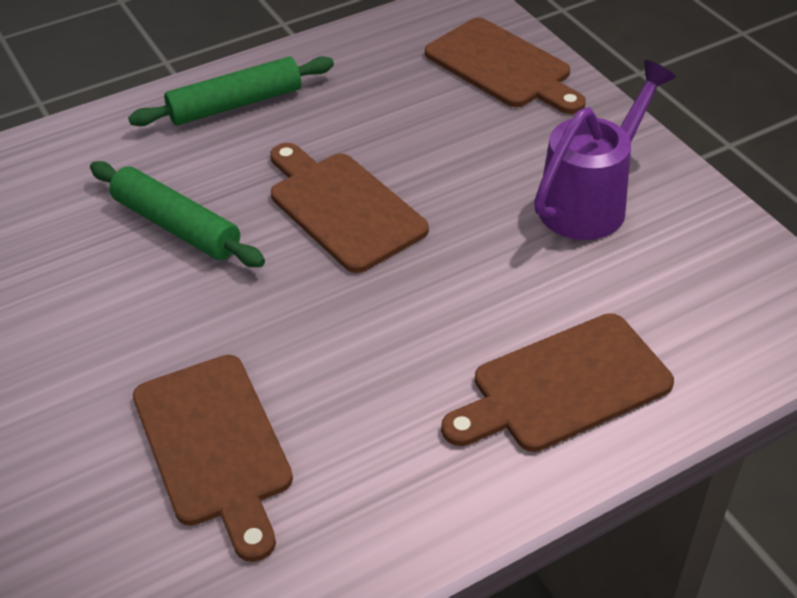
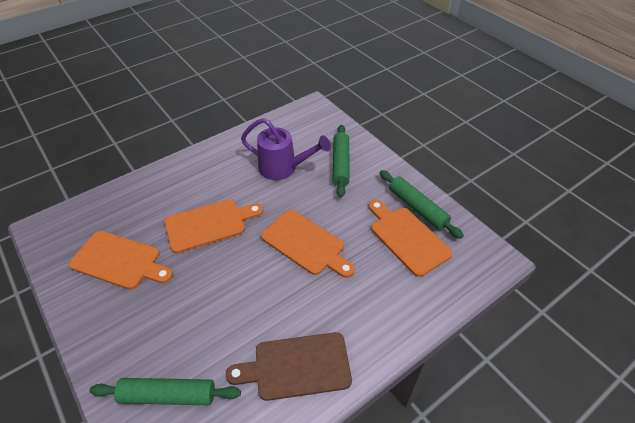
brown cutting board: 4 -> 1
green rolling pin: 2 -> 3
orange cutting board: 0 -> 4

